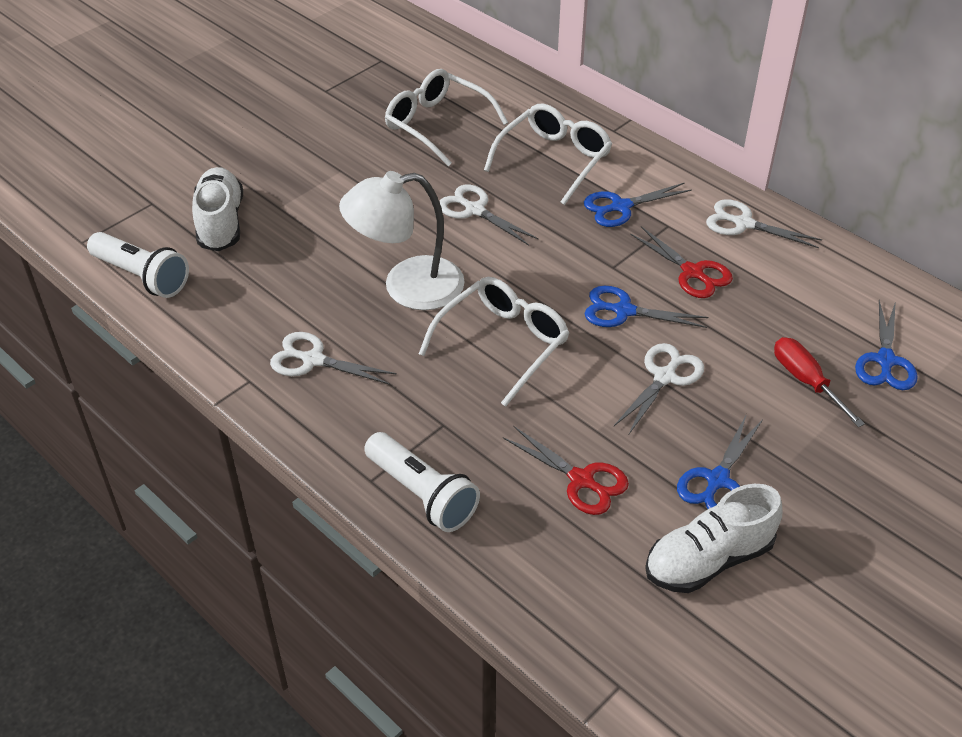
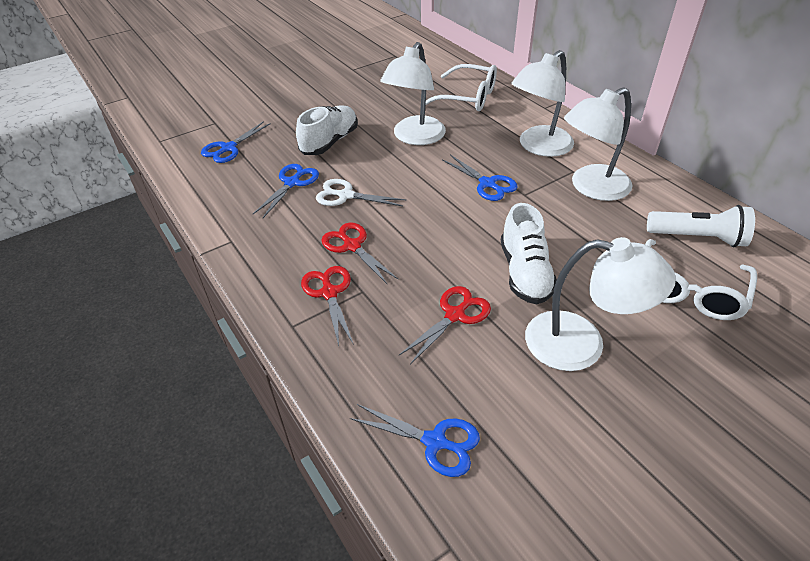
red scissors: 2 -> 3
red screwdriver: 1 -> 0
white flashlight: 2 -> 1
white glasses: 3 -> 2
white lamp: 1 -> 4
white scissors: 4 -> 1

